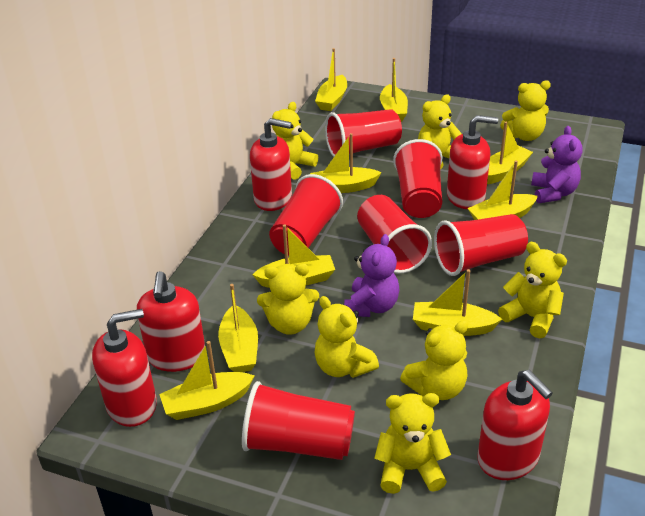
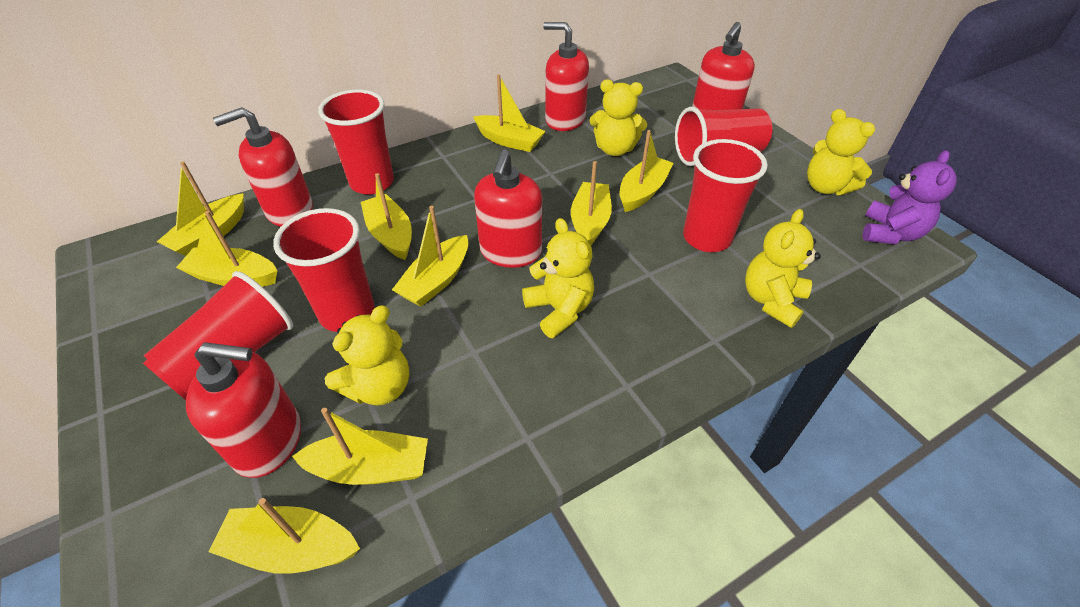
purple teddy bear: 2 -> 1
red cup: 6 -> 5
yellow teddy bear: 8 -> 5

